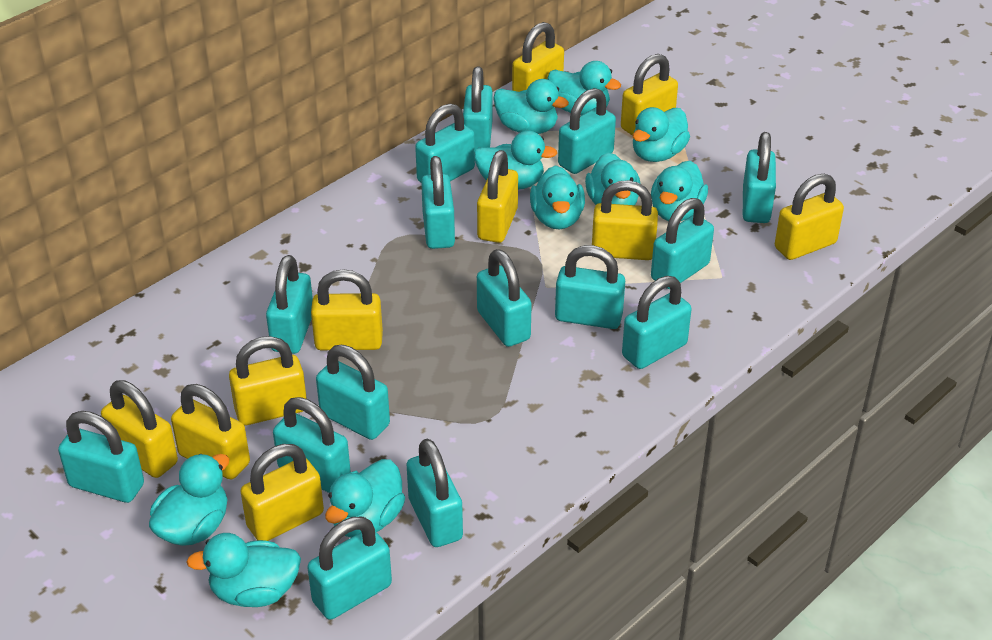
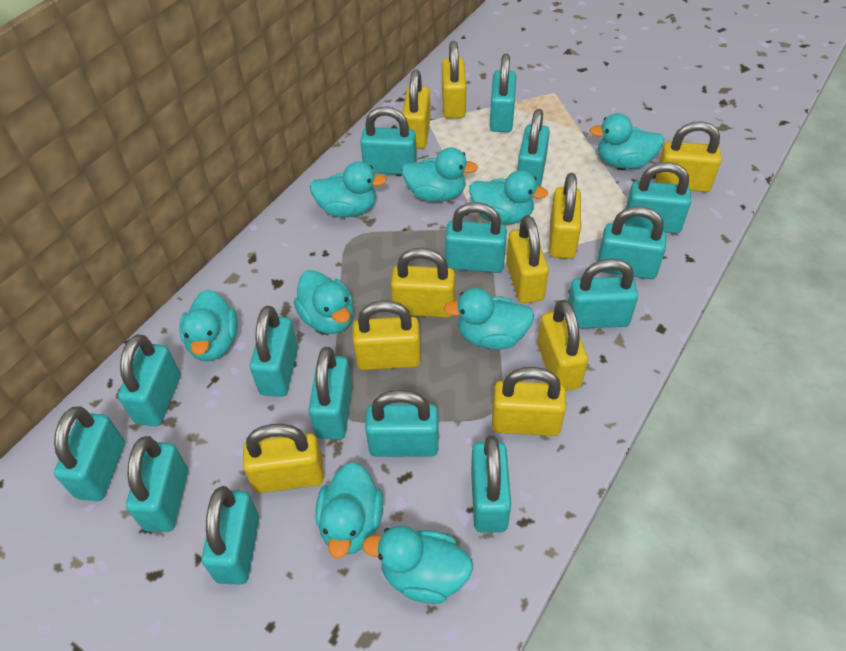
turquoise duck: 10 -> 9

